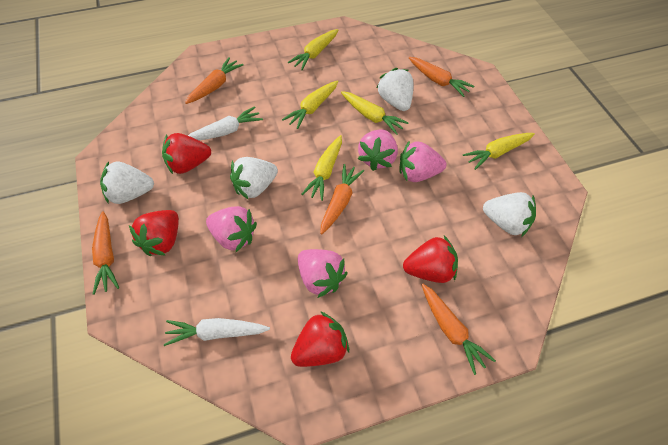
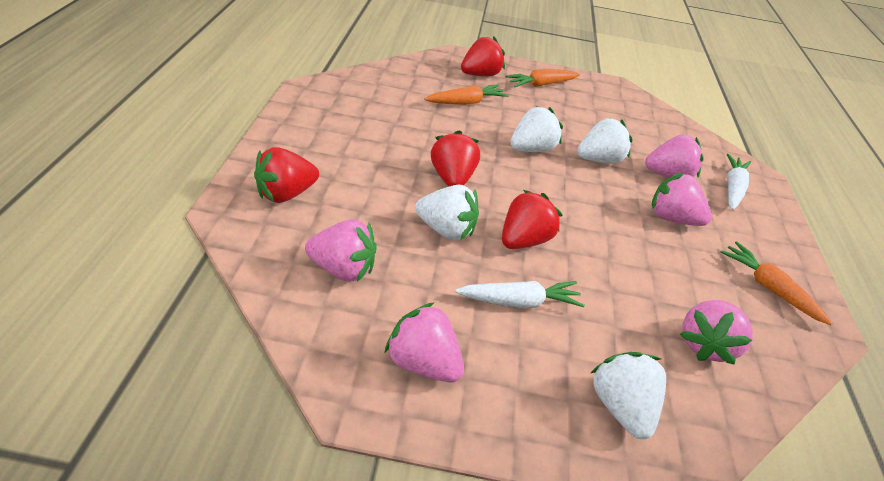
orange carrot: 5 -> 3
pink strawberry: 4 -> 5
yellow carrot: 5 -> 0

